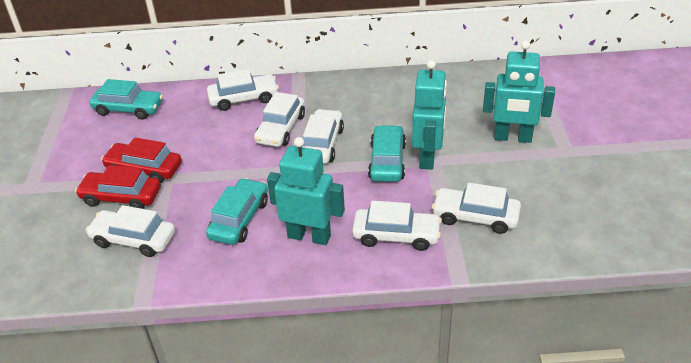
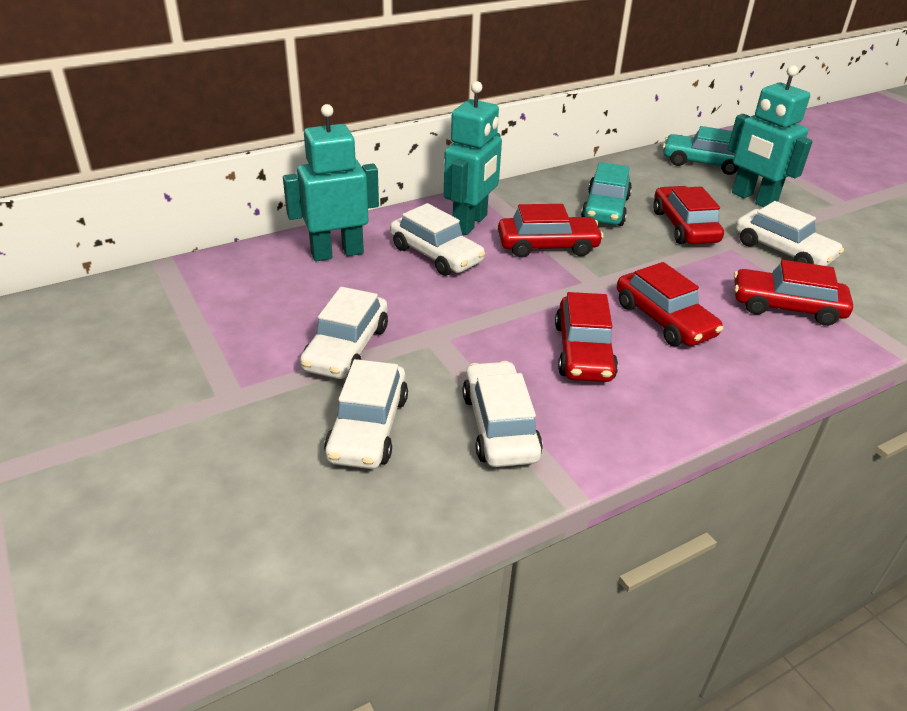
red car: 2 -> 5
turquoise car: 3 -> 2
white car: 6 -> 5

